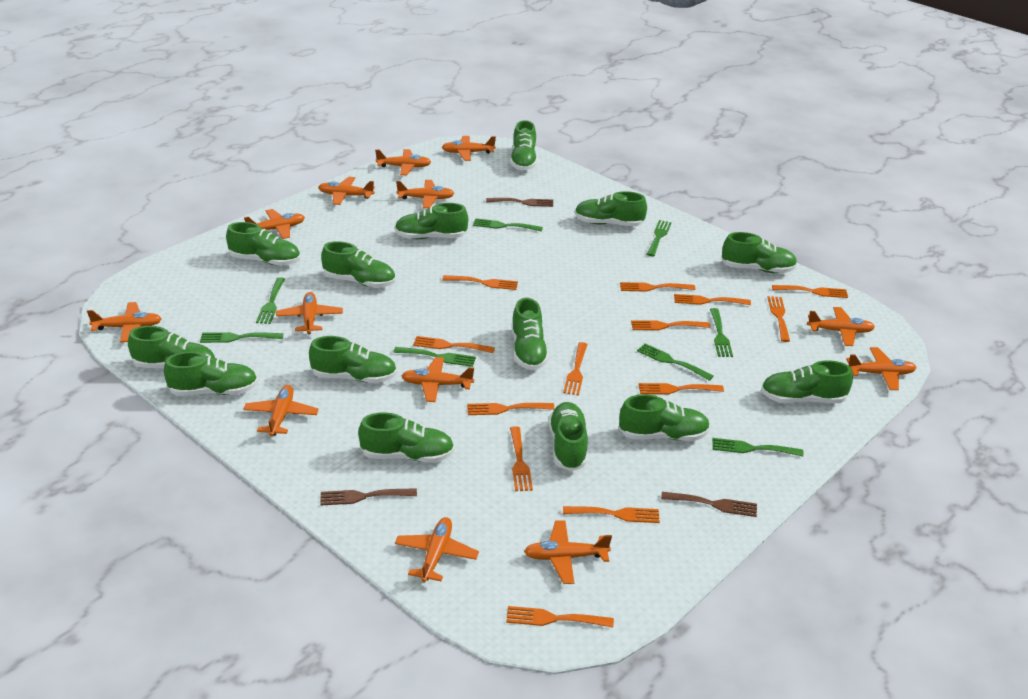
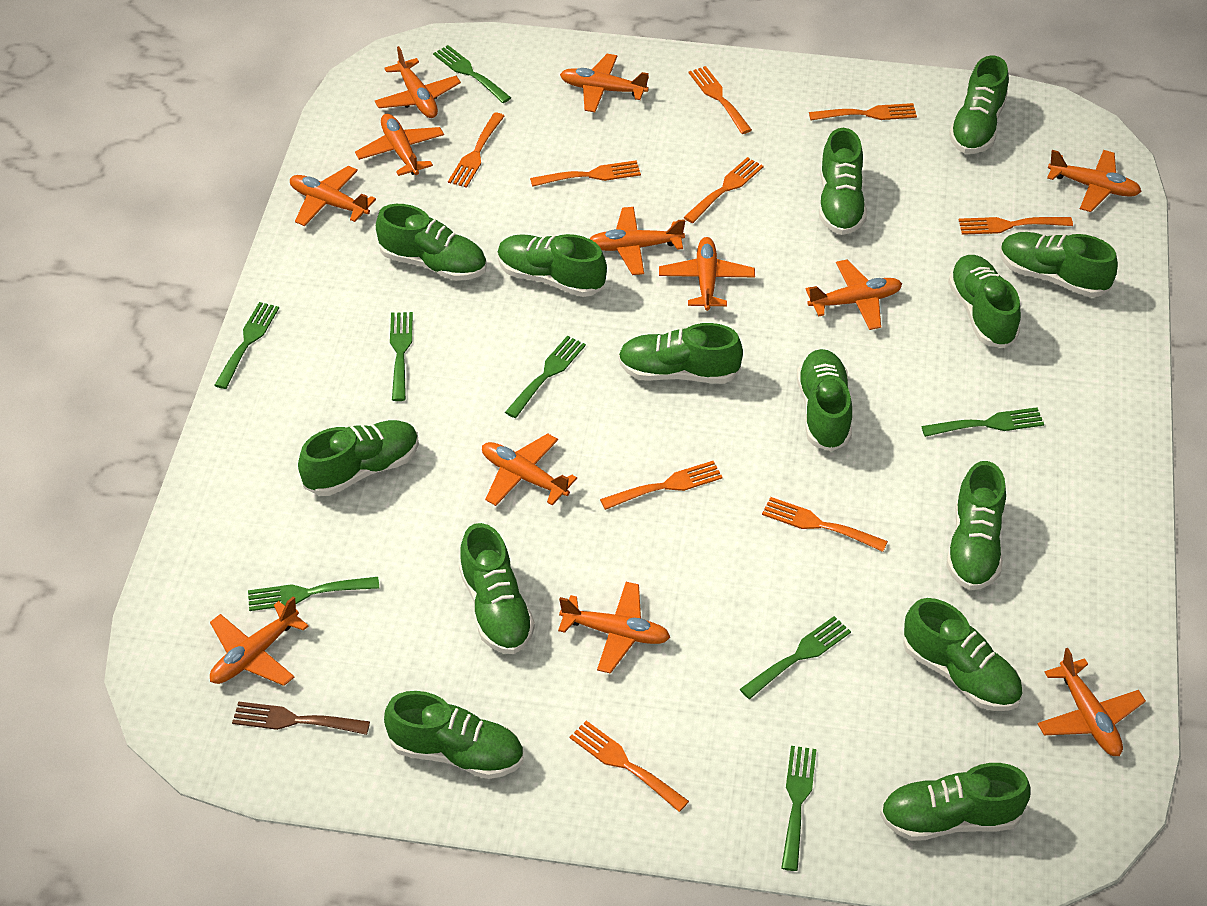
brown fork: 3 -> 1
orange fork: 13 -> 9
orange plane: 13 -> 12

